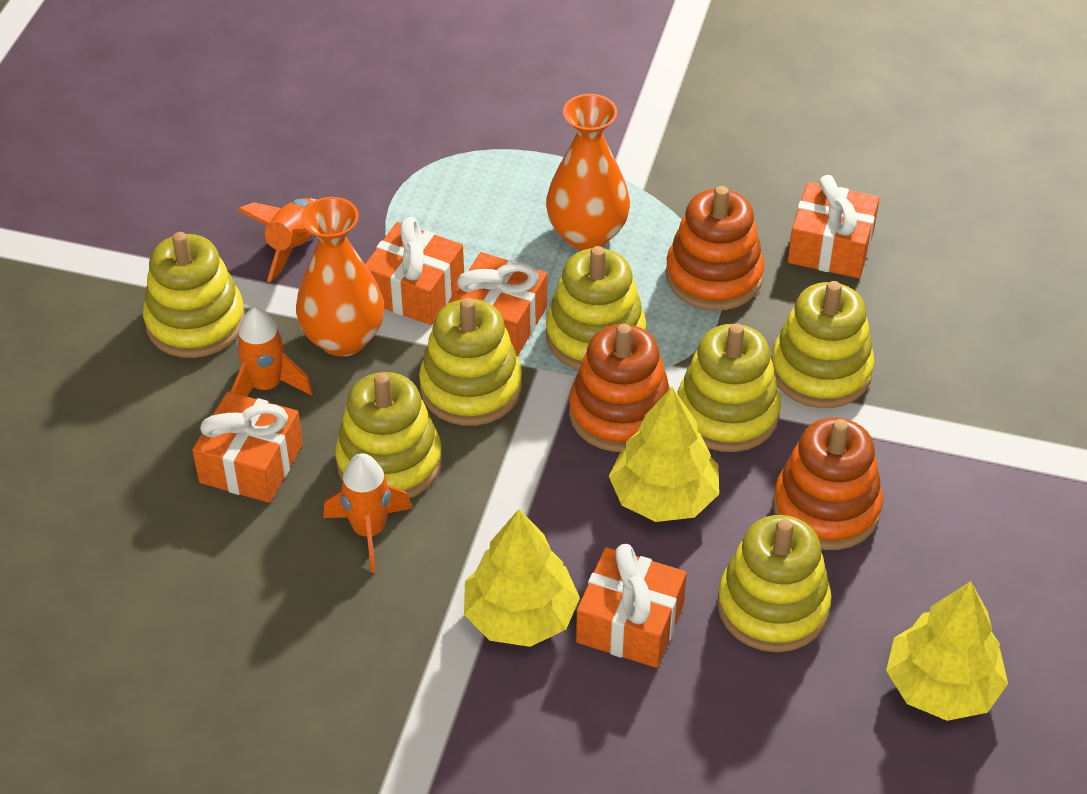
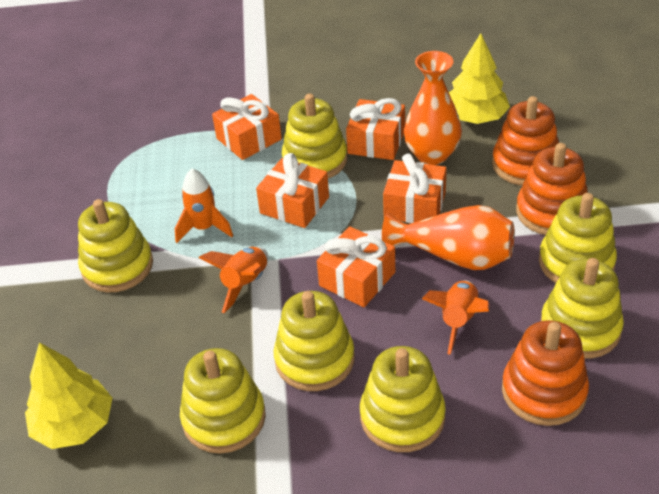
yellow tree: 3 -> 2

